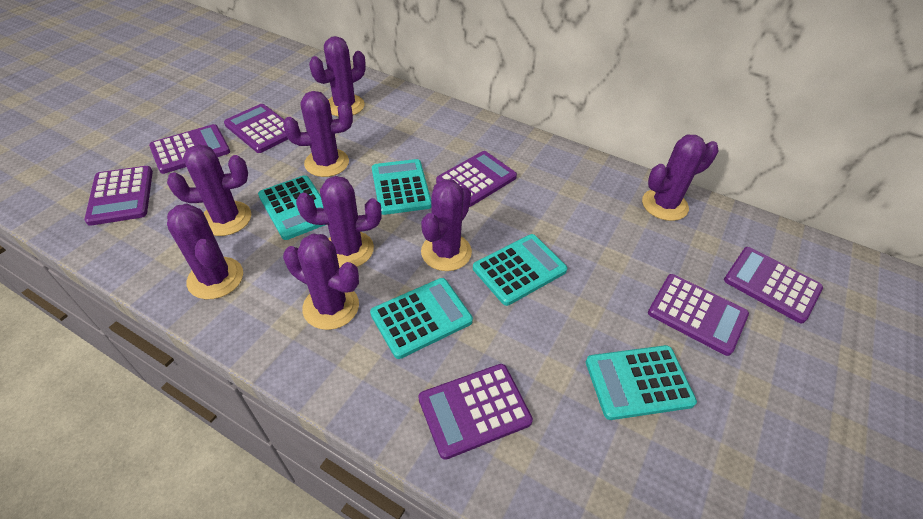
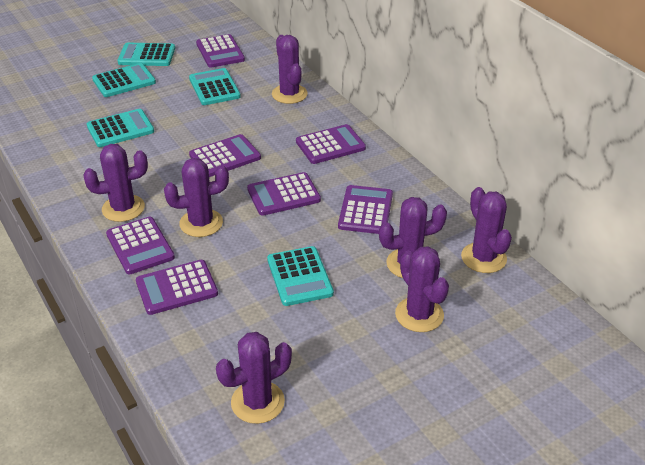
purple cactus: 8 -> 7

